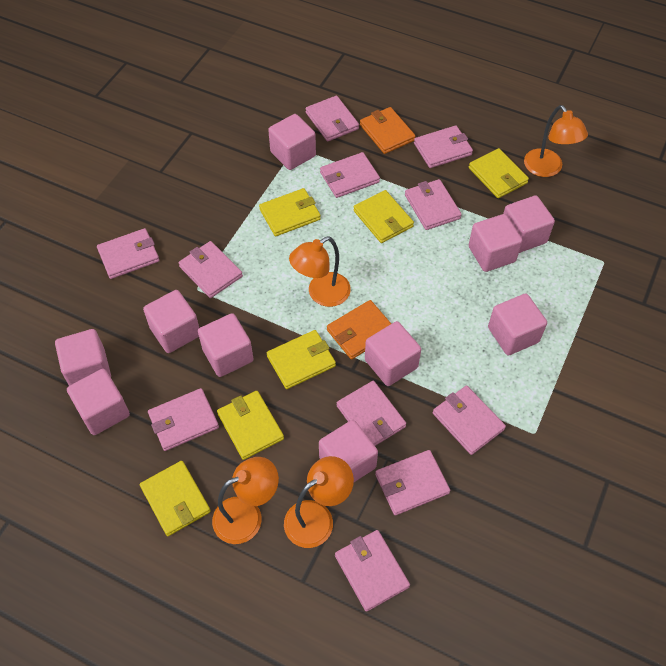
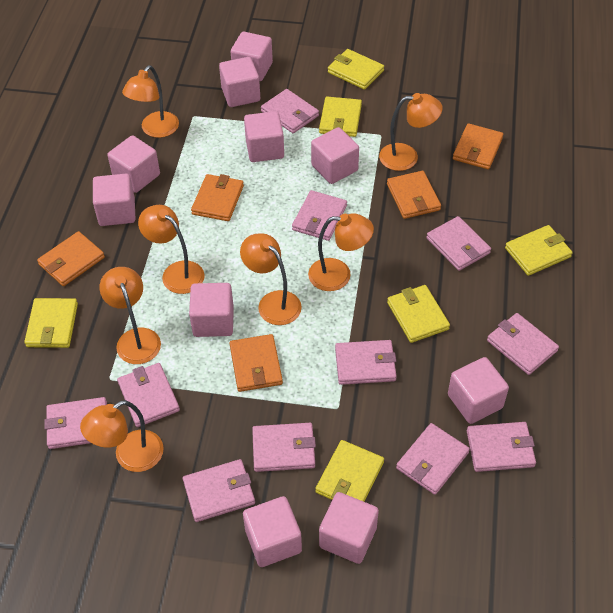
orange lamp: 4 -> 7
orange wallet: 2 -> 5

